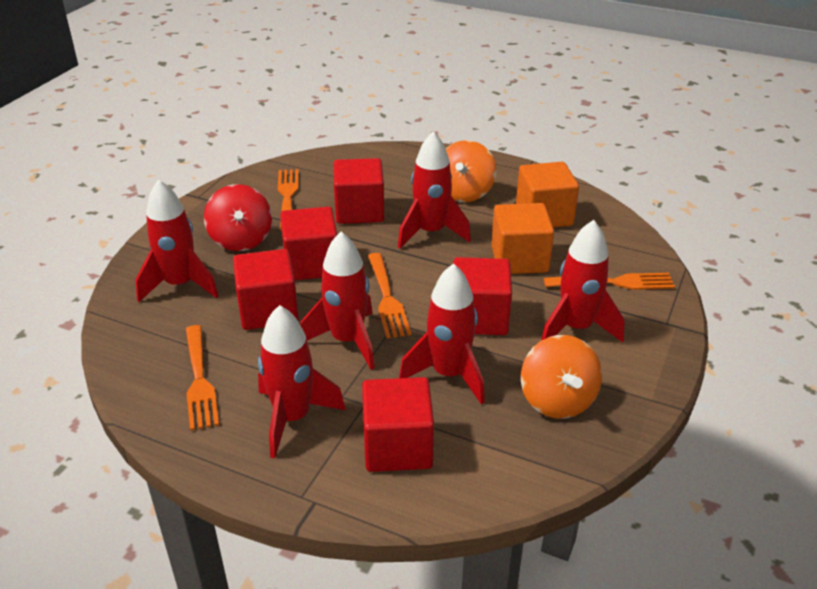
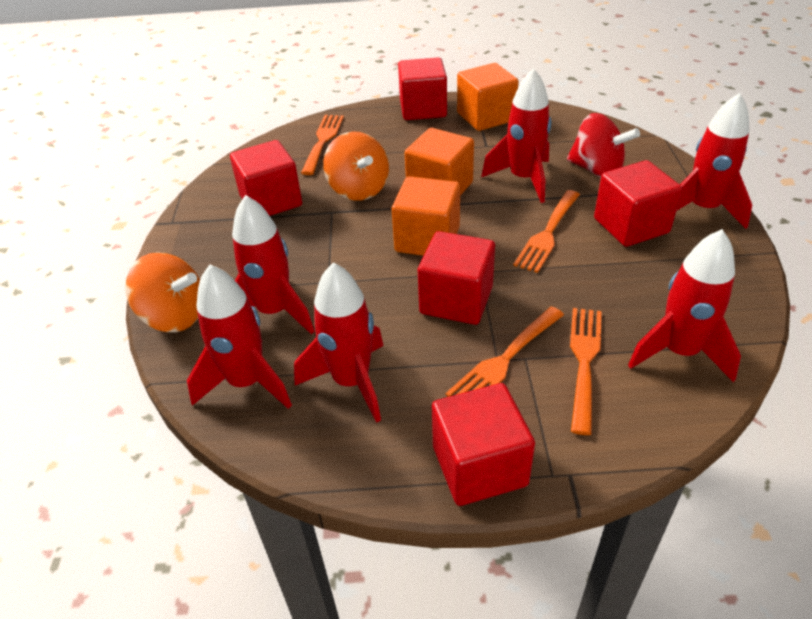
orange cube: 2 -> 3

